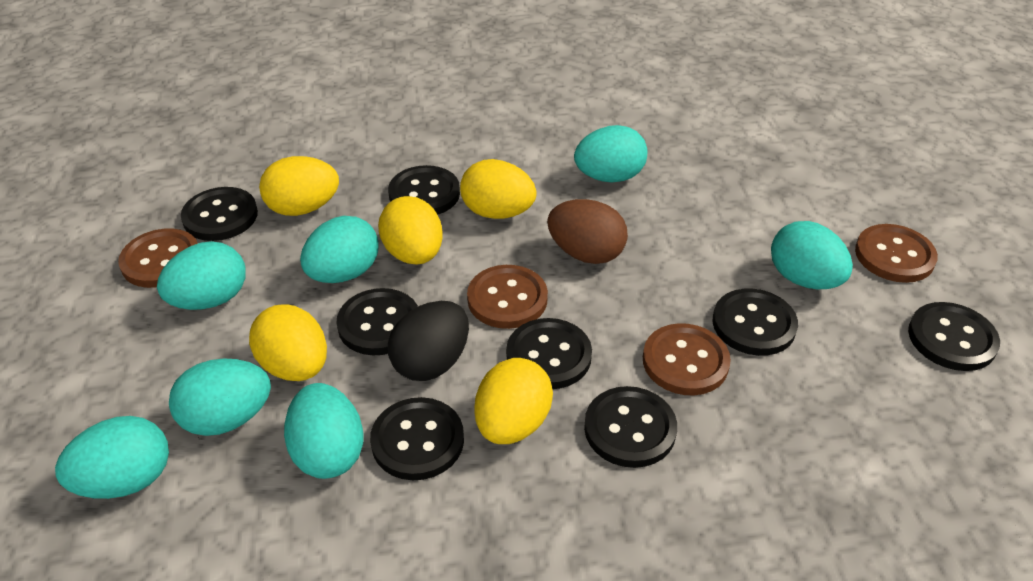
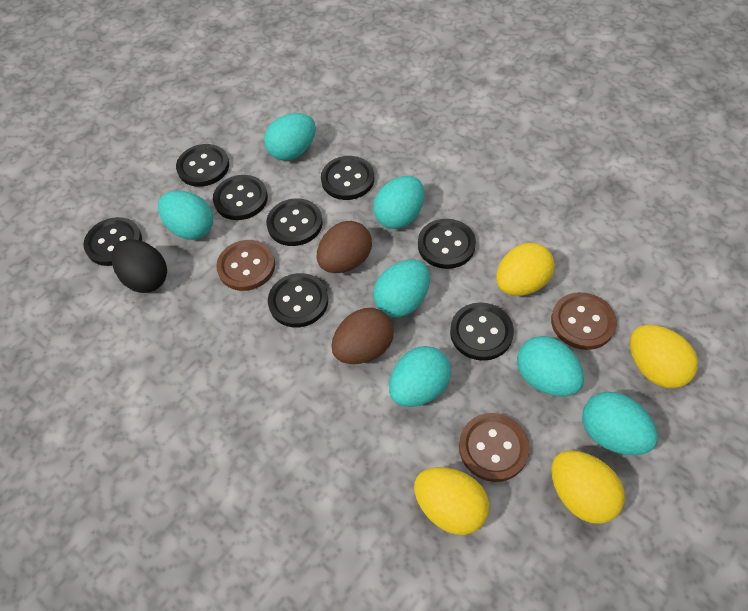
brown button: 4 -> 3
brown egg: 1 -> 2
yellow egg: 5 -> 4

